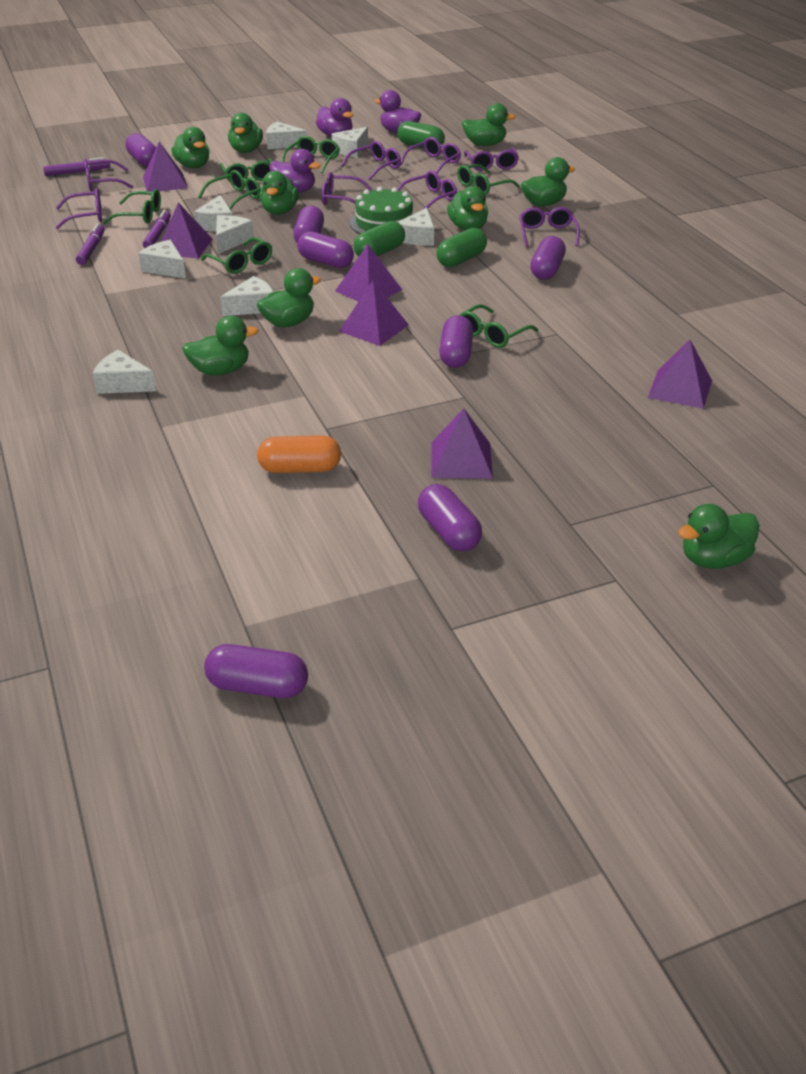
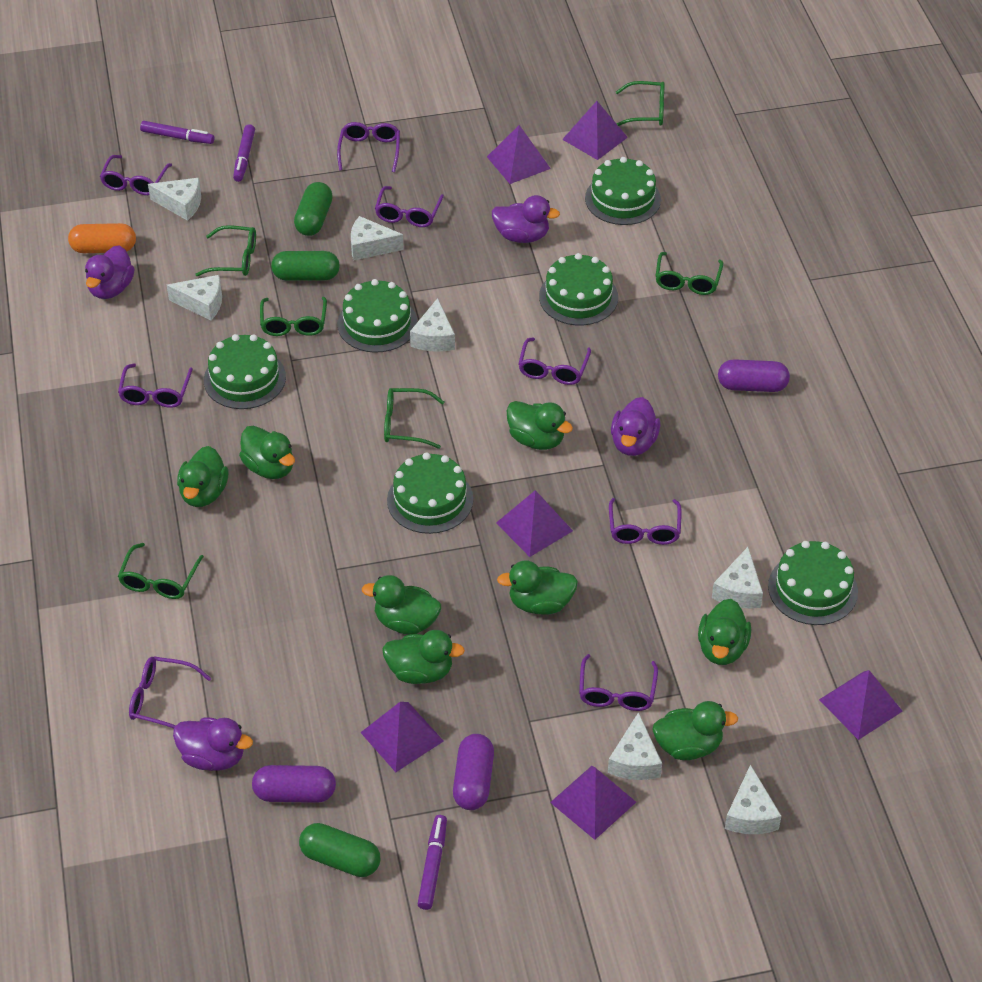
green cake: 1 -> 6
green duck: 9 -> 8
green glasses: 7 -> 6
purple capsule: 7 -> 3
purple duck: 3 -> 4
white cheese: 8 -> 7

